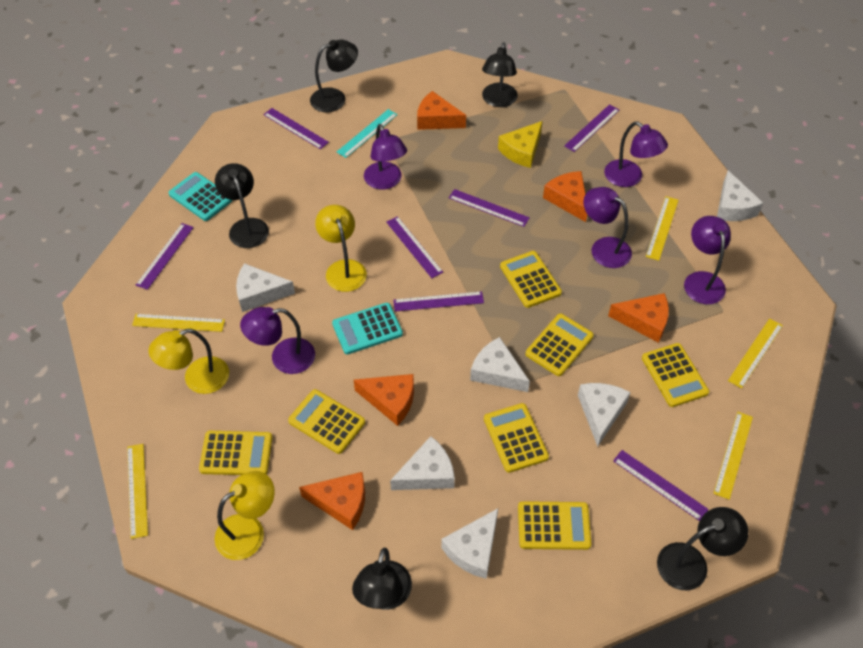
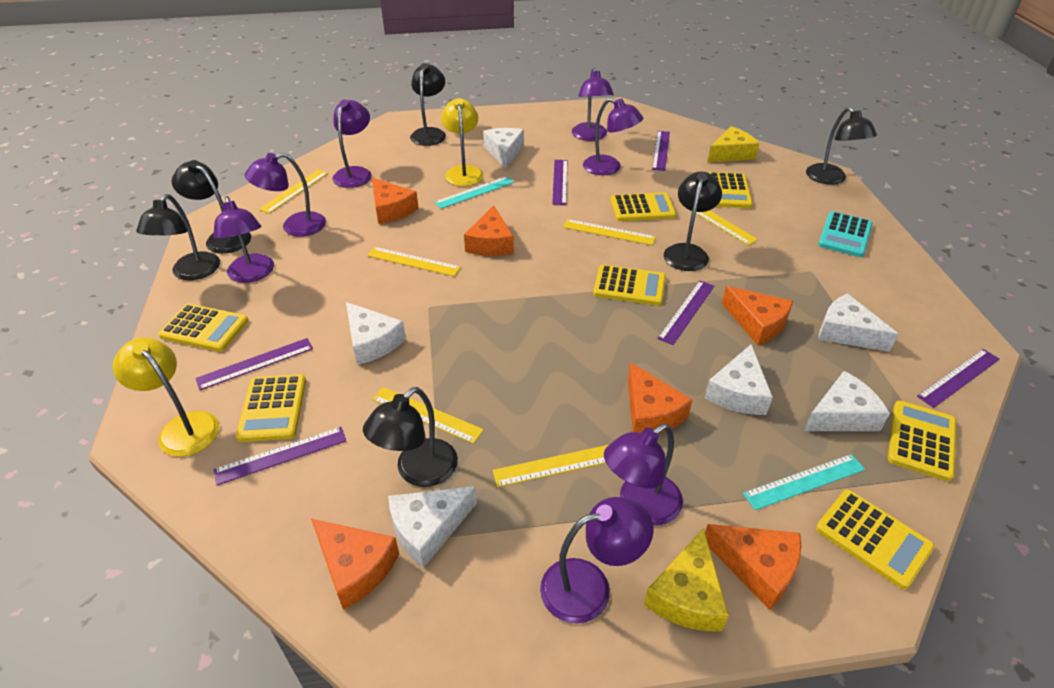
black lamp: 5 -> 6
orange cheese: 5 -> 6
purple lamp: 5 -> 7
purple ruler: 7 -> 6
turquoise calculator: 2 -> 1
turquoise ruler: 1 -> 2
yellow cheese: 1 -> 2
yellow lamp: 3 -> 2
yellow ruler: 5 -> 6

